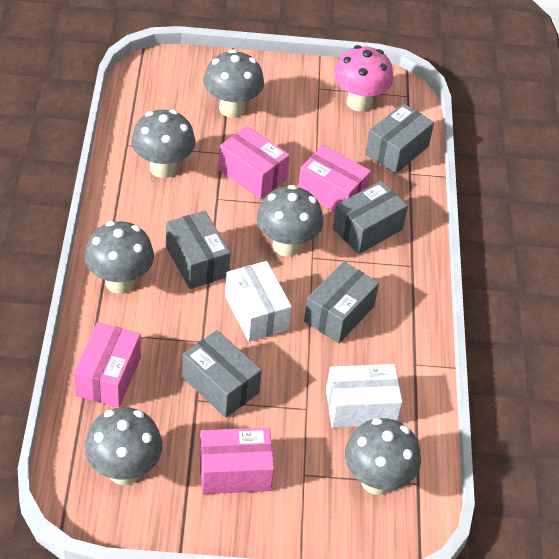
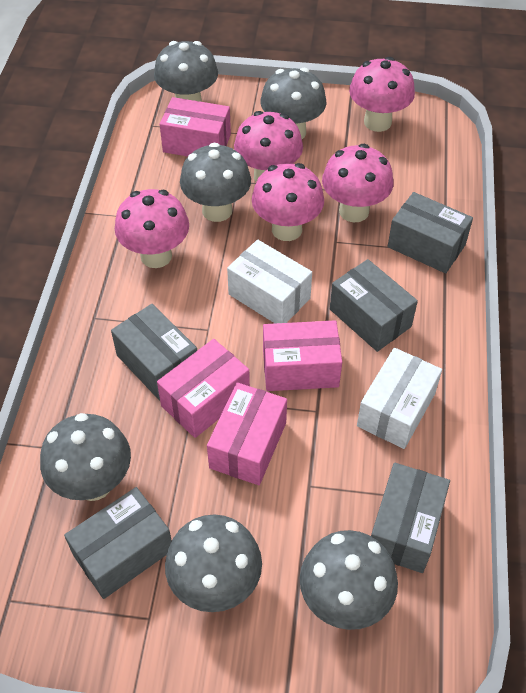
pink mushroom: 1 -> 5

